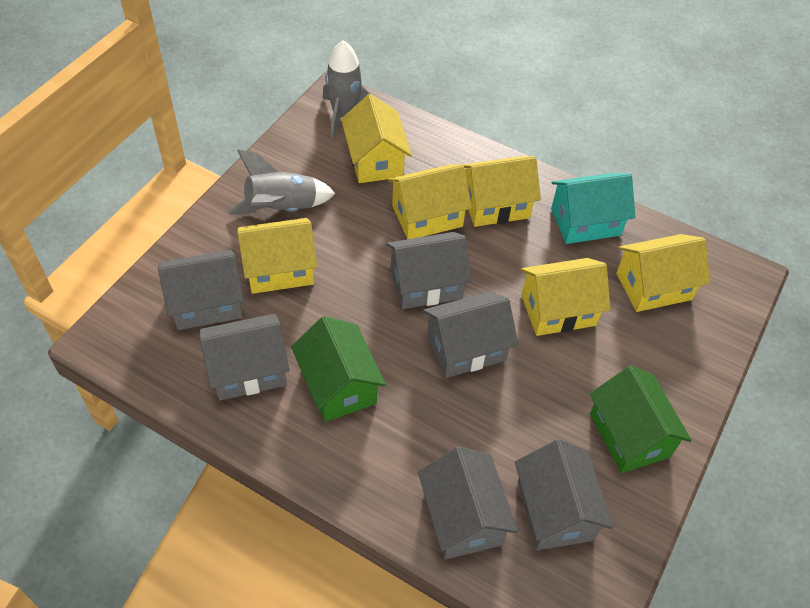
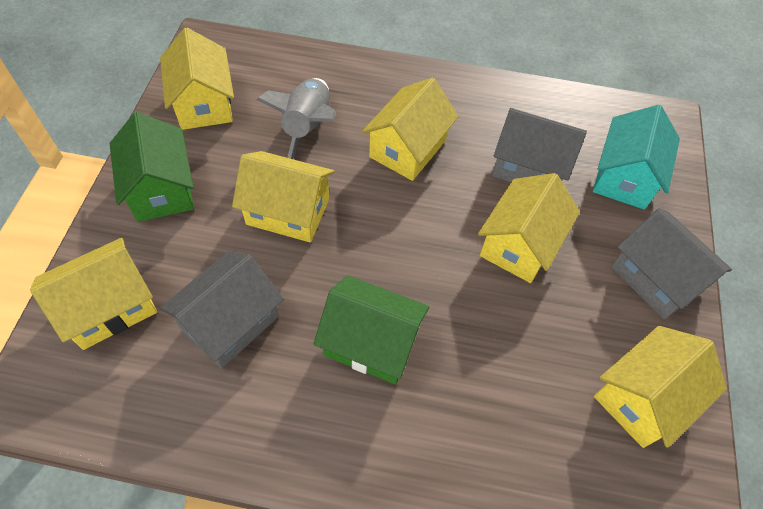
grey house: 6 -> 3
grey rocket: 2 -> 1

